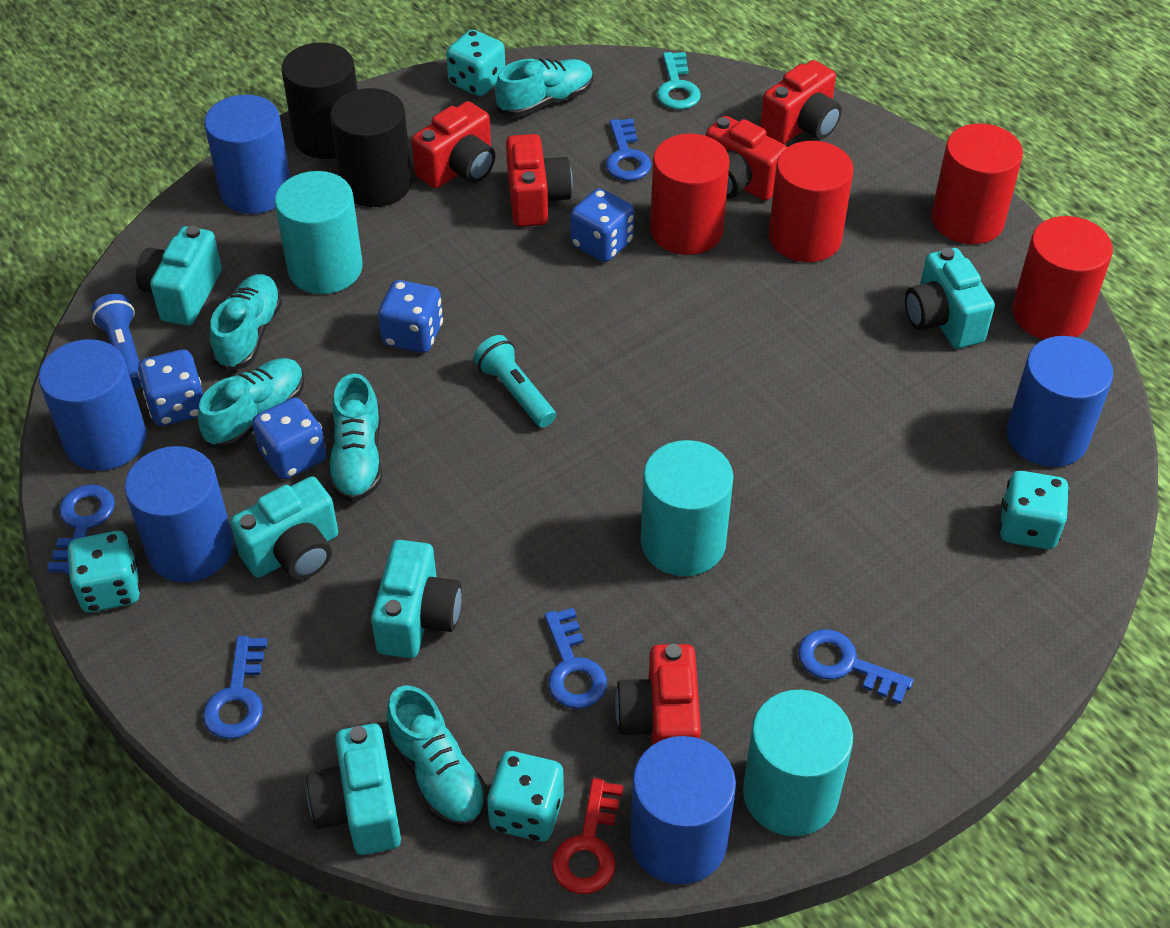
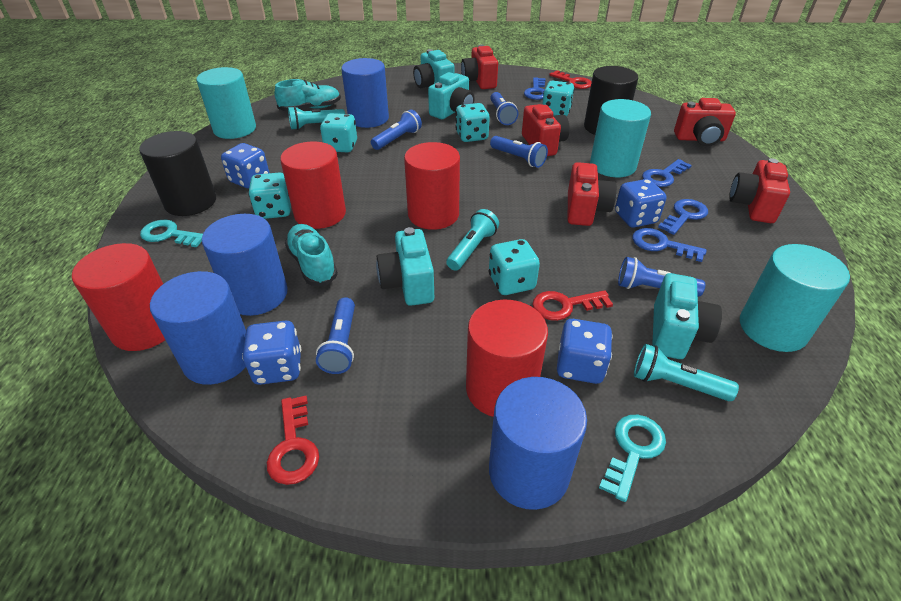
blue cylinder: 5 -> 4
blue flashlight: 1 -> 5
blue key: 5 -> 4
red key: 1 -> 3
turquoise camera: 5 -> 4
turquoise dice: 4 -> 5
turquoise flashlight: 1 -> 3
turquoise key: 1 -> 2
turquoise shoe: 5 -> 2

